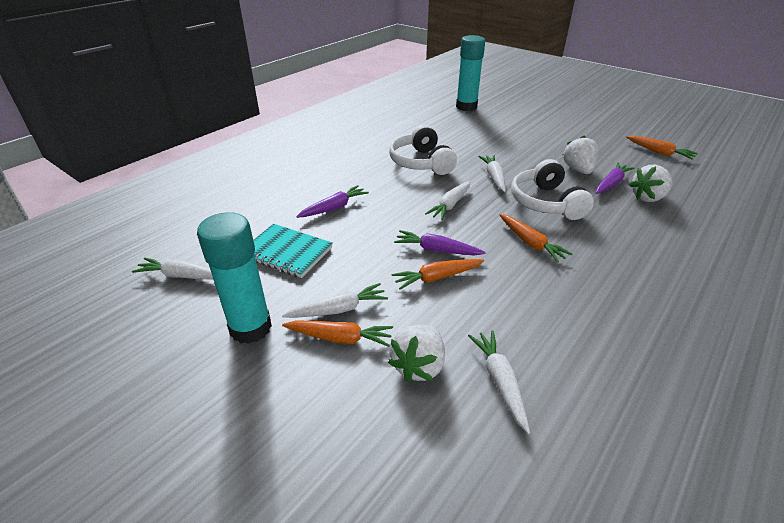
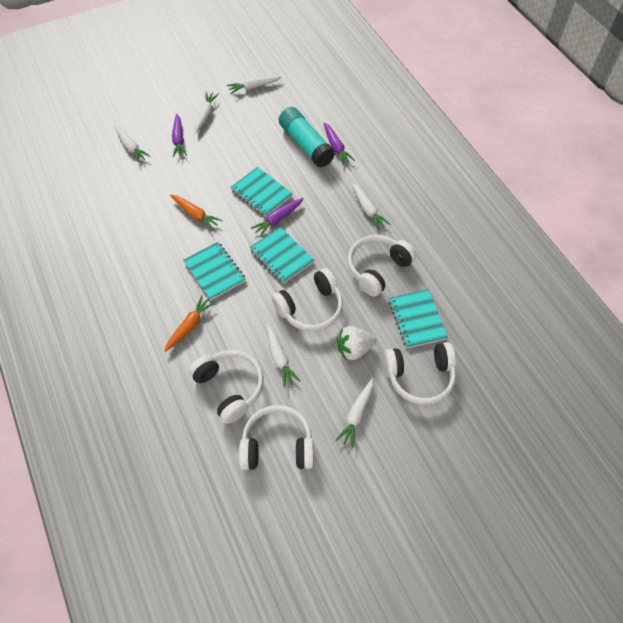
orange carrot: 4 -> 2
turquoise glue stick: 2 -> 1
turquoise notebook: 1 -> 4
white carrot: 5 -> 6
white headphones: 2 -> 5
white strawberry: 3 -> 1

